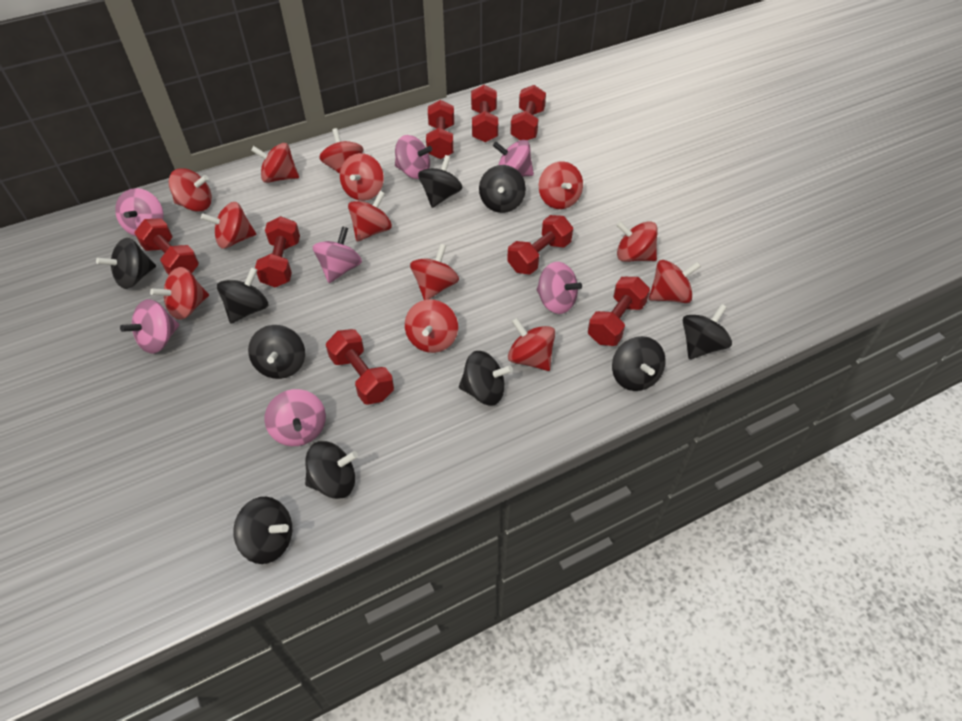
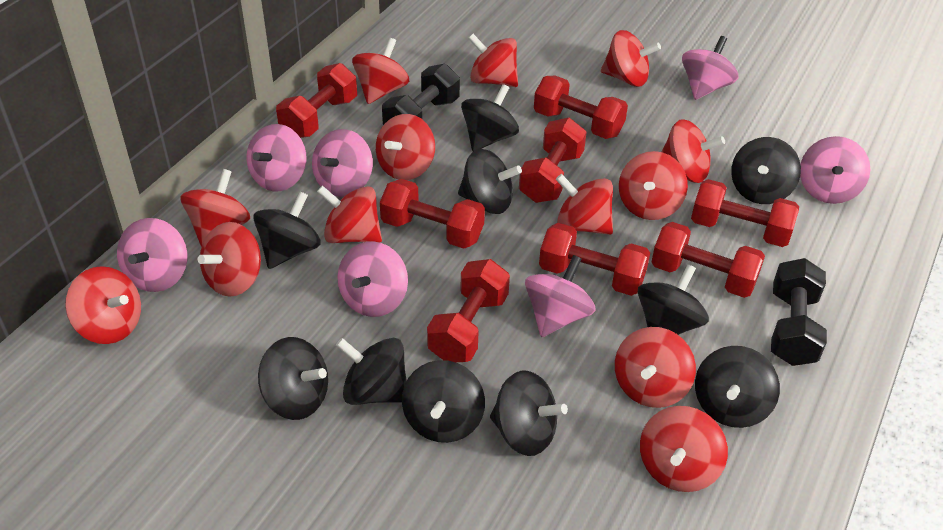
black dumbbell: 0 -> 2

